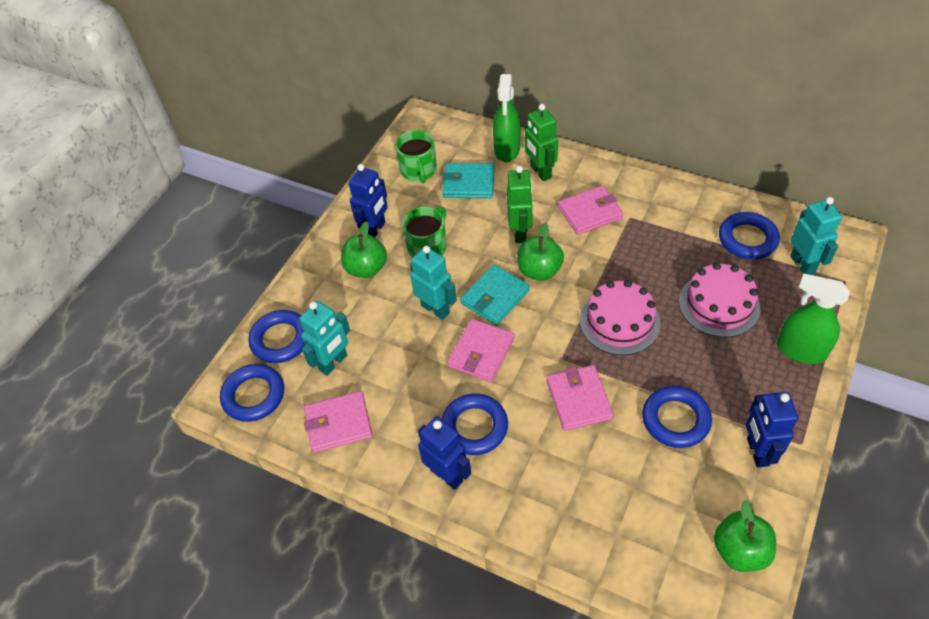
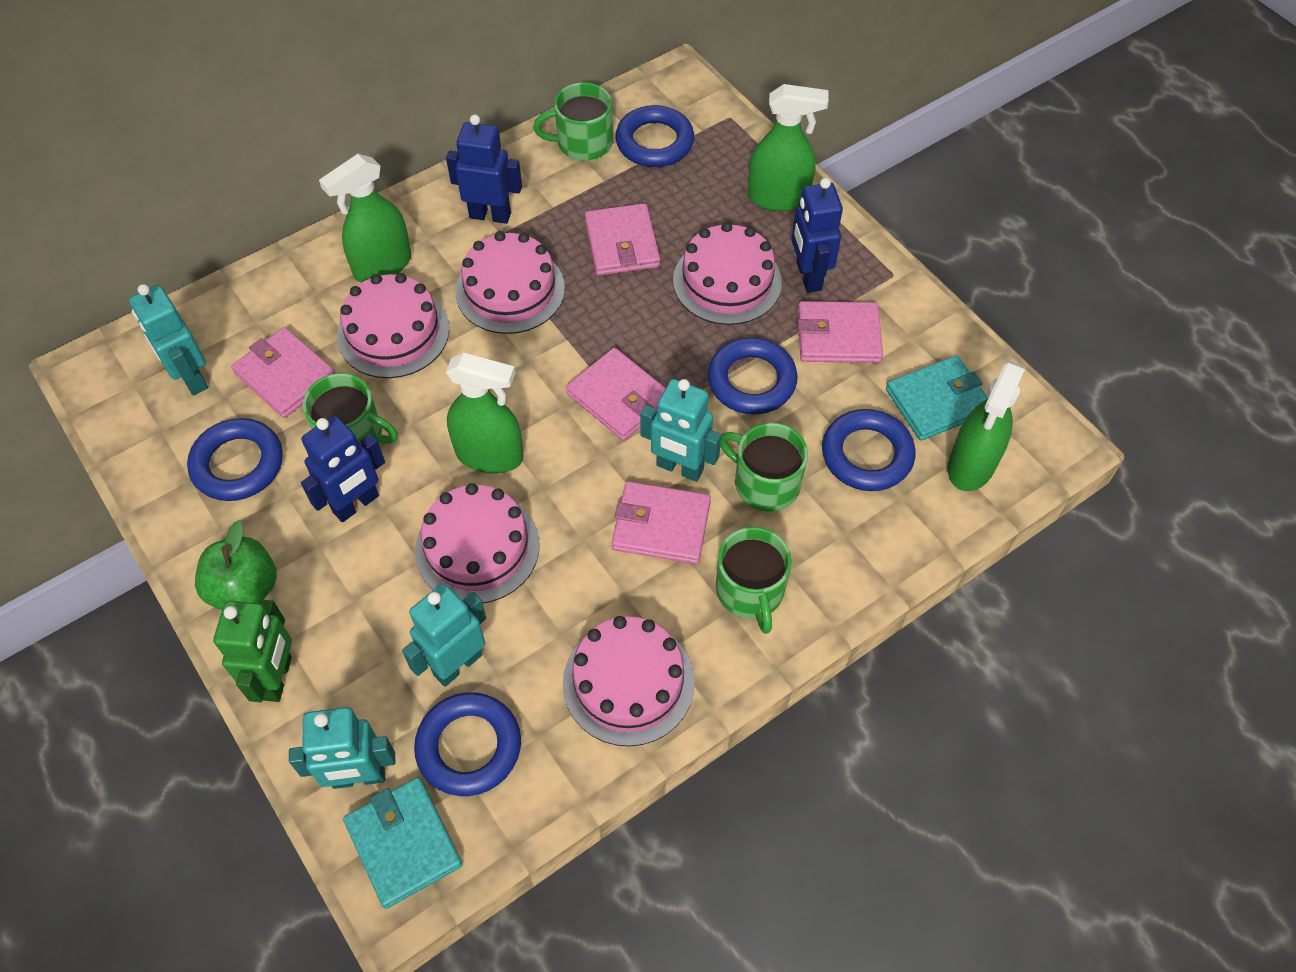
green apple: 3 -> 1
green mug: 2 -> 4
green robot: 2 -> 1
green spray bottle: 2 -> 4
pink cake: 2 -> 5
pink wallet: 4 -> 5
turquoise robot: 3 -> 4

